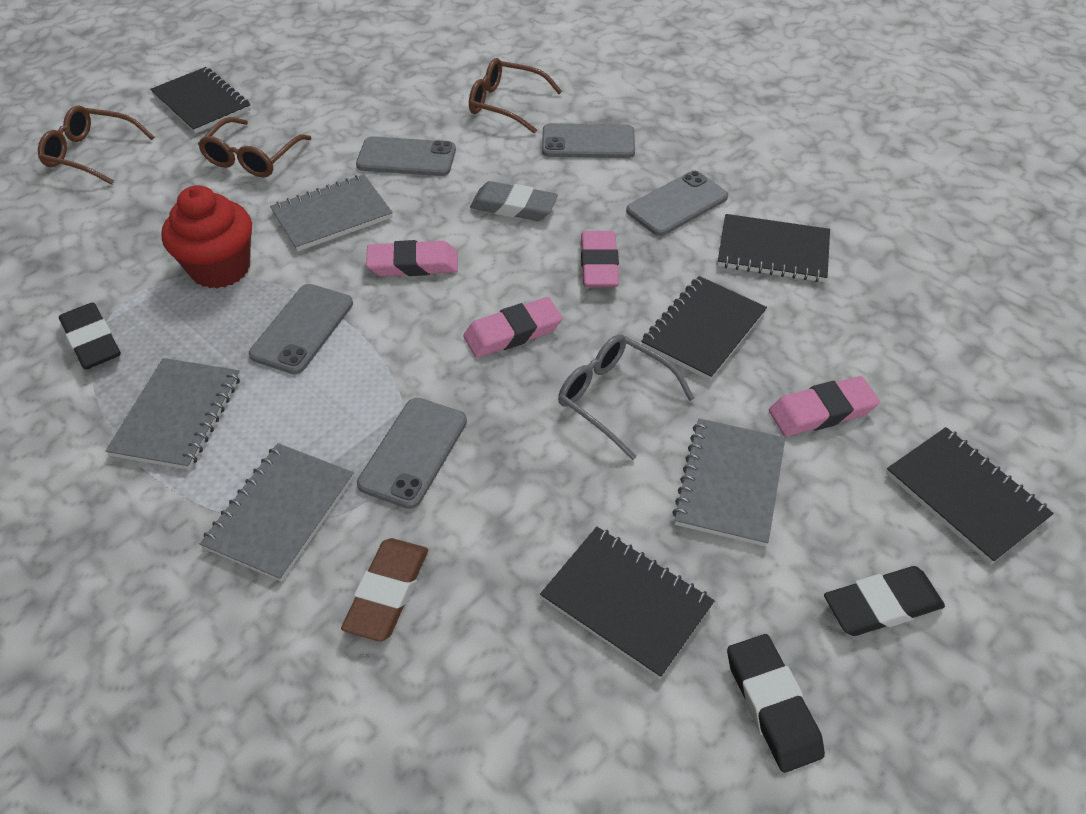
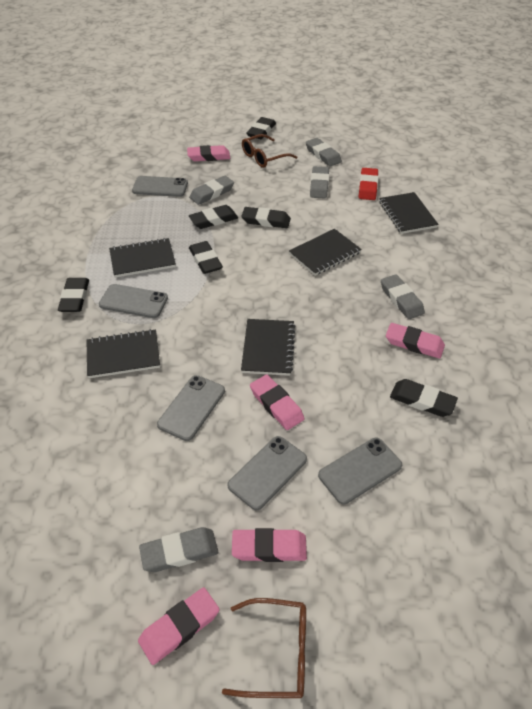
black eraser: 3 -> 6
brown eraser: 1 -> 0
brown glasses: 3 -> 2
grey eraser: 1 -> 5
grey glasses: 1 -> 0
grey notebook: 4 -> 0
pink eraser: 4 -> 5
red cupcake: 1 -> 0
red eraser: 0 -> 1

